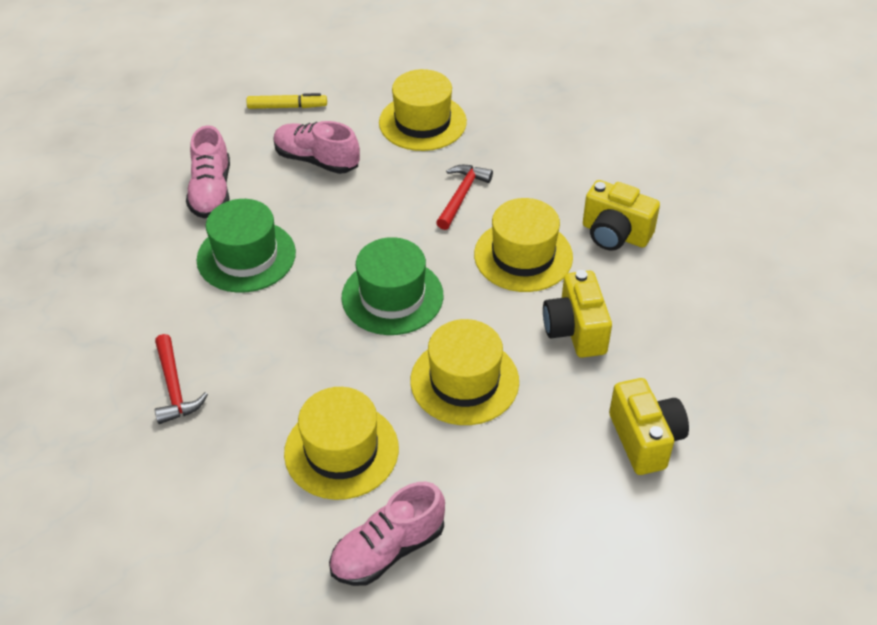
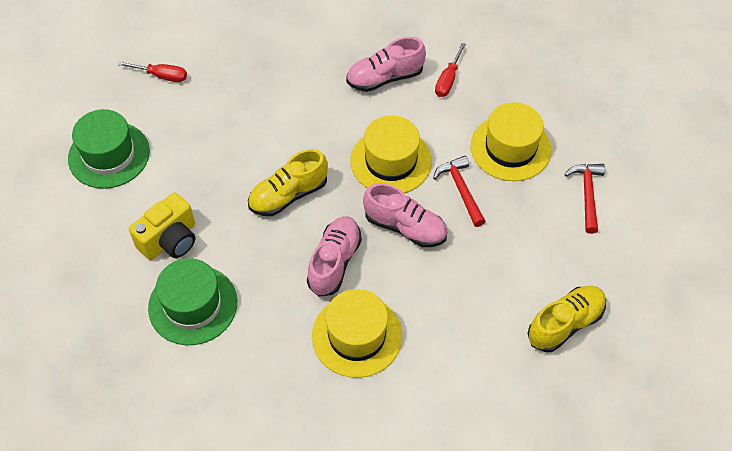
red screwdriver: 0 -> 2
yellow camera: 3 -> 1
yellow hat: 4 -> 3
yellow marker: 1 -> 0
yellow shoe: 0 -> 2

